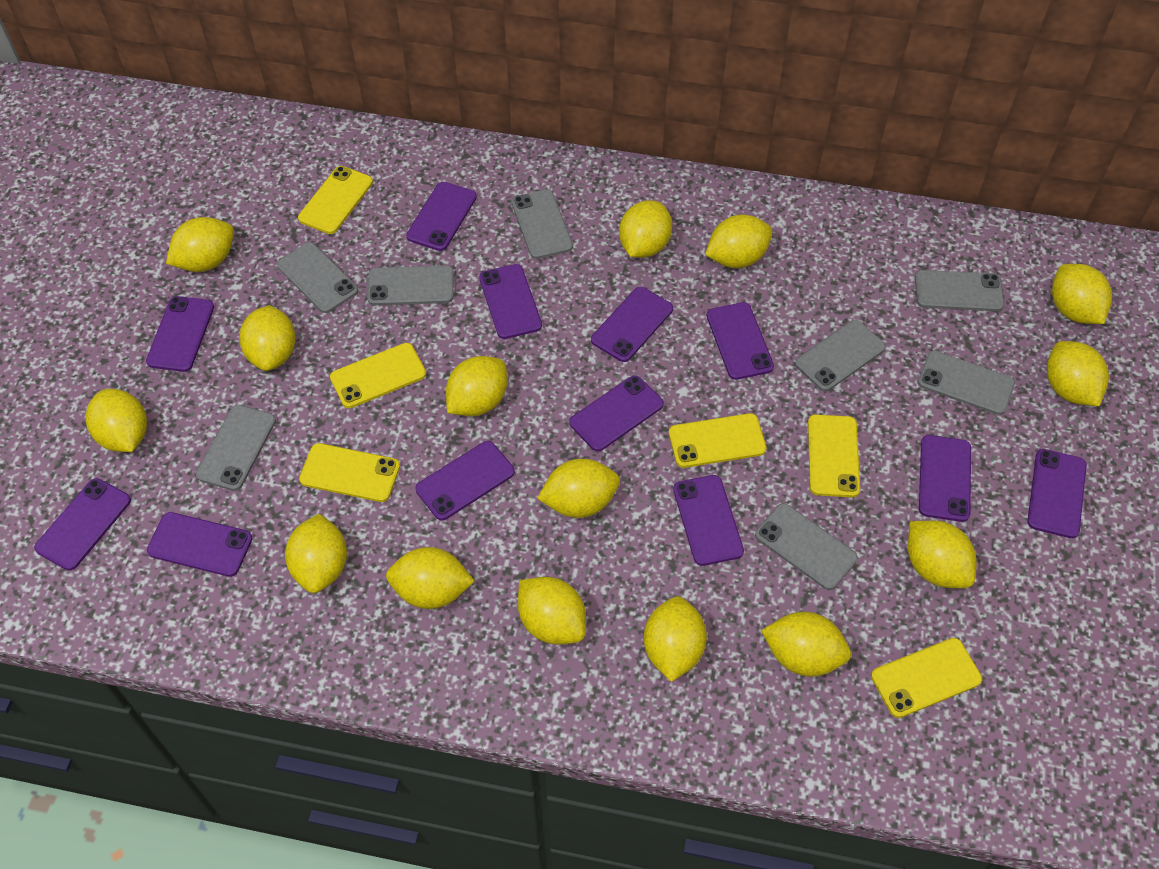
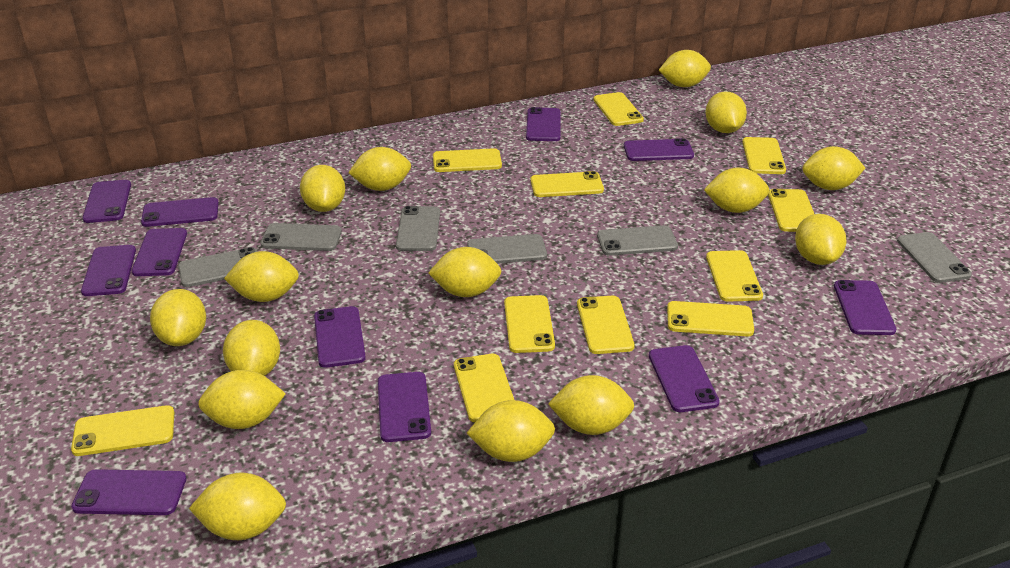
grey phone: 8 -> 6
purple phone: 12 -> 11
yellow phone: 6 -> 11

